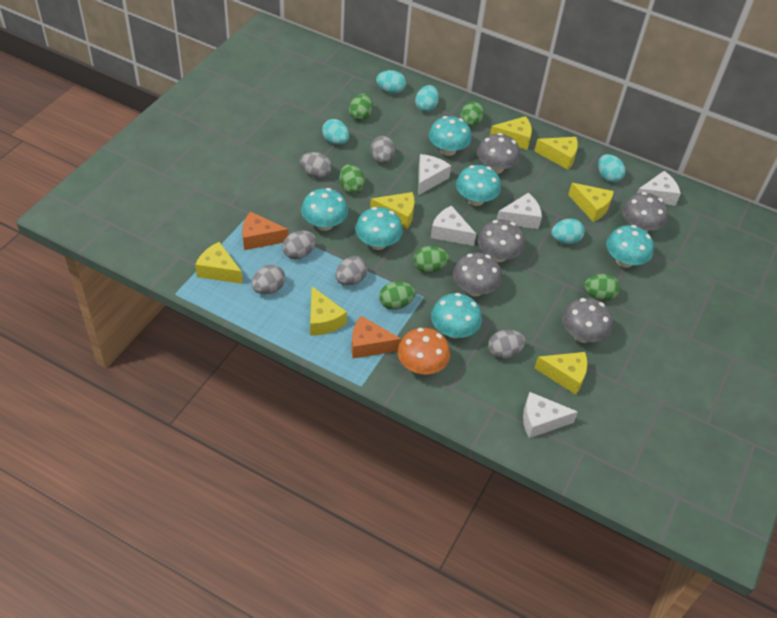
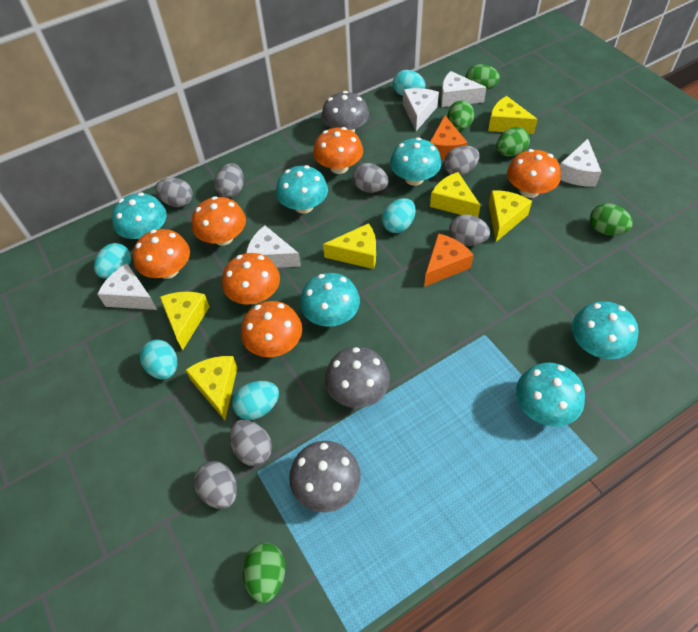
green egg: 6 -> 5
grey egg: 6 -> 7
grey mushroom: 5 -> 3
orange mushroom: 1 -> 6
yellow cheese: 7 -> 6

